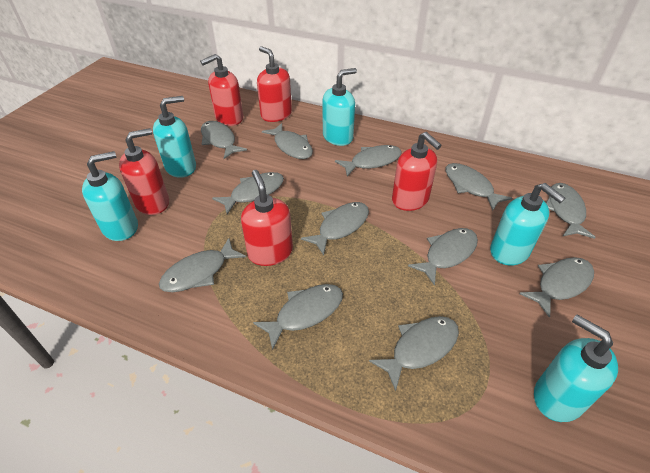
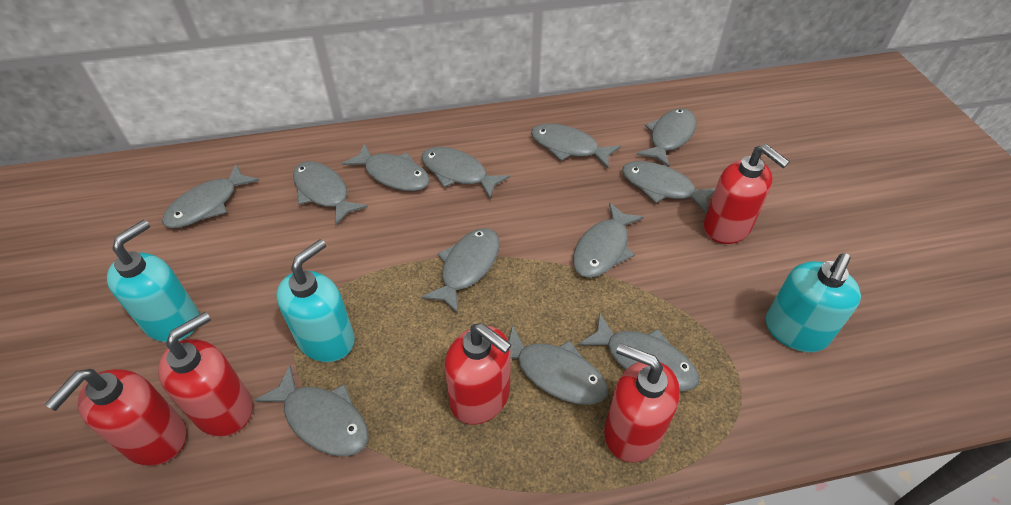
turquoise soap dispenser: 5 -> 3

